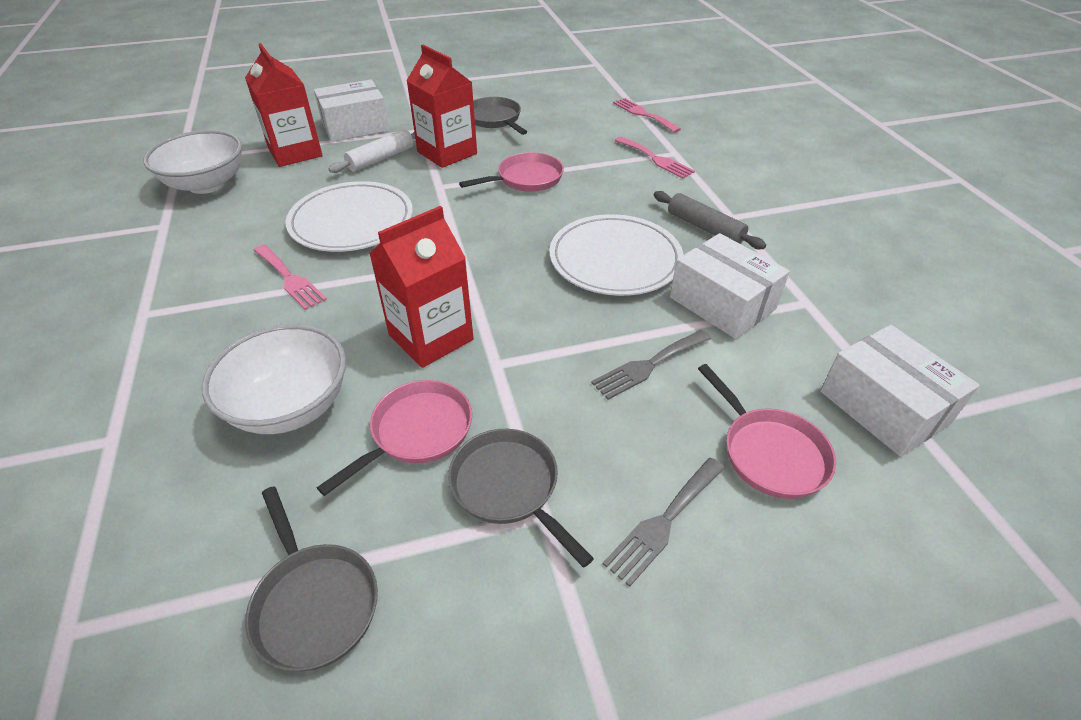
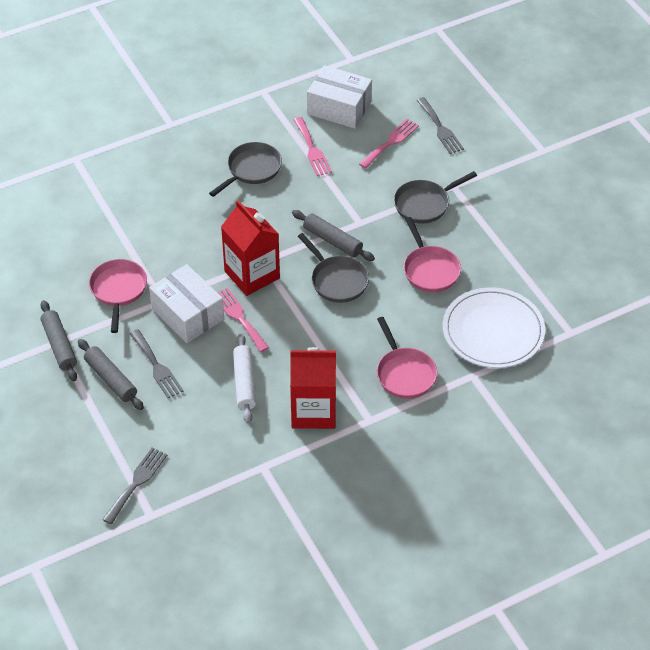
grey fork: 2 -> 3
grey rolling pin: 1 -> 3
red carton: 3 -> 2
white bowl: 2 -> 0
white box: 3 -> 2
white plate: 2 -> 1

